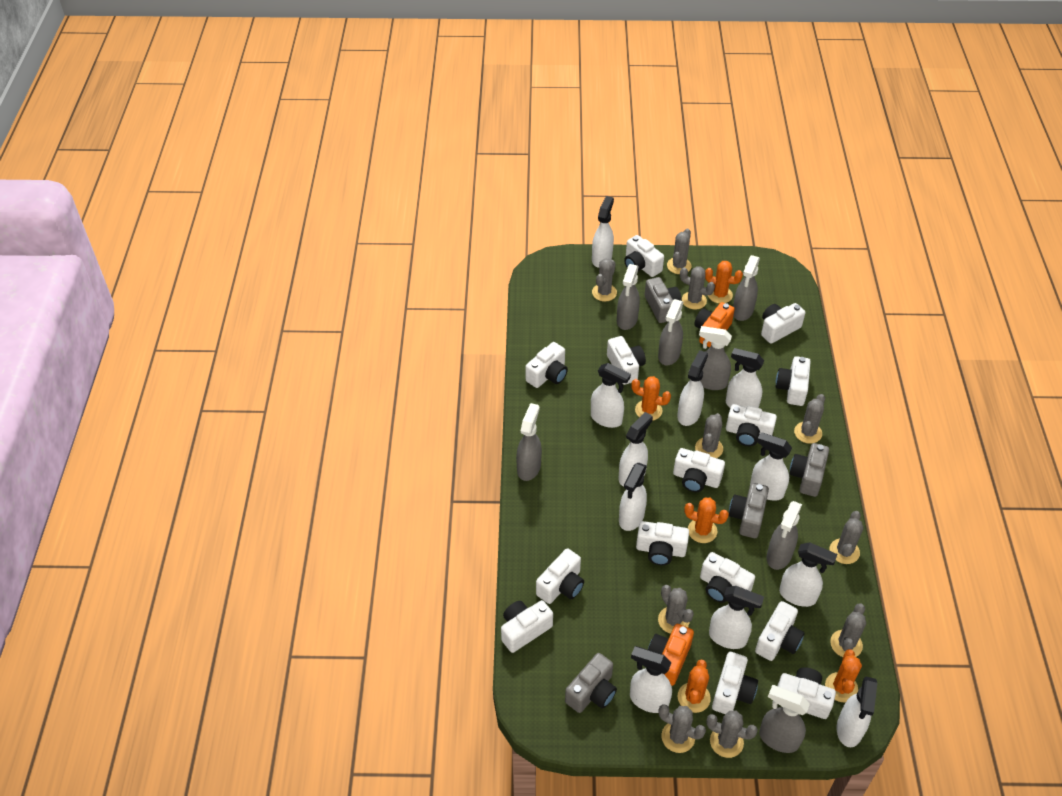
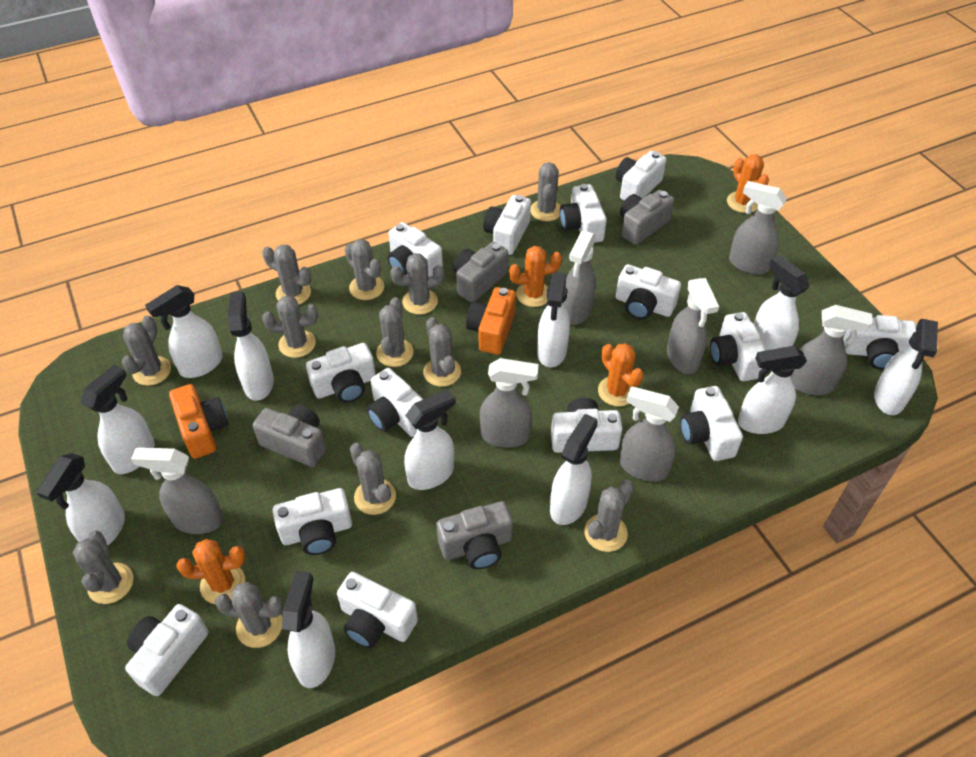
grey cactus: 10 -> 12
orange cactus: 5 -> 4

